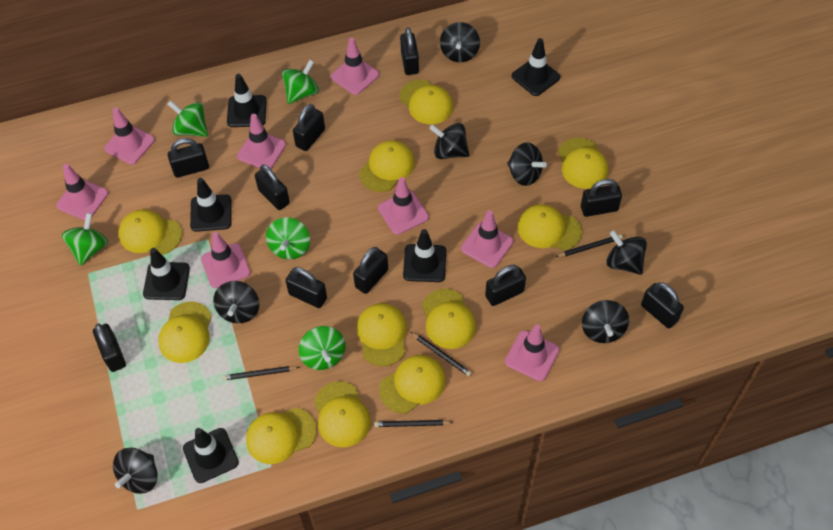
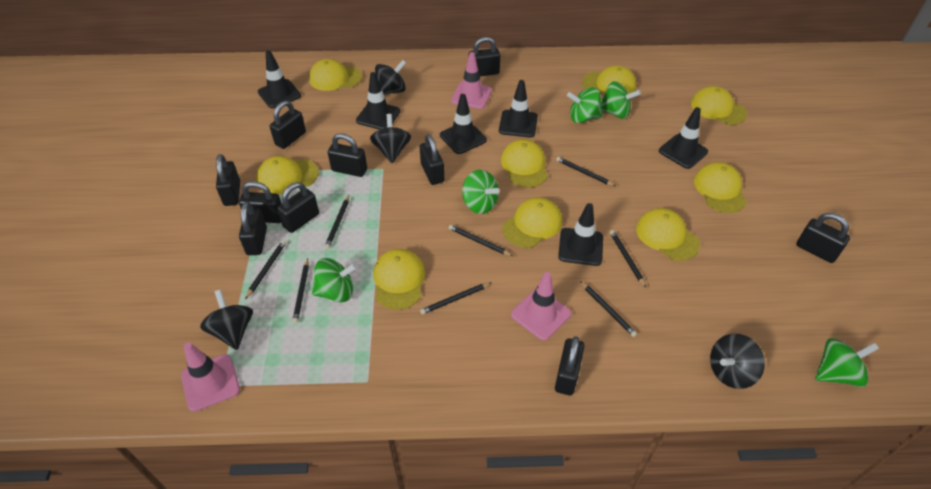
black pencil: 4 -> 8
black spinning top: 7 -> 4
pink traffic cone: 8 -> 3
yellow cap: 11 -> 9

